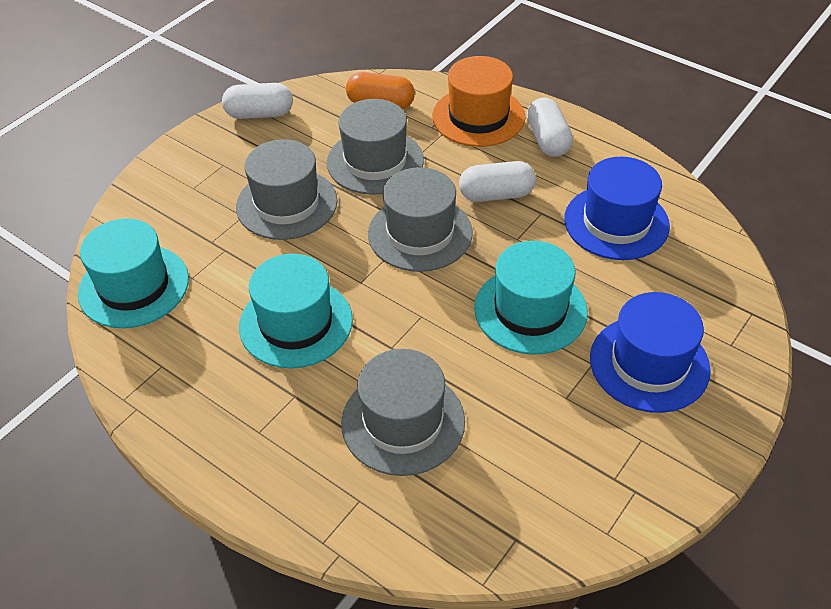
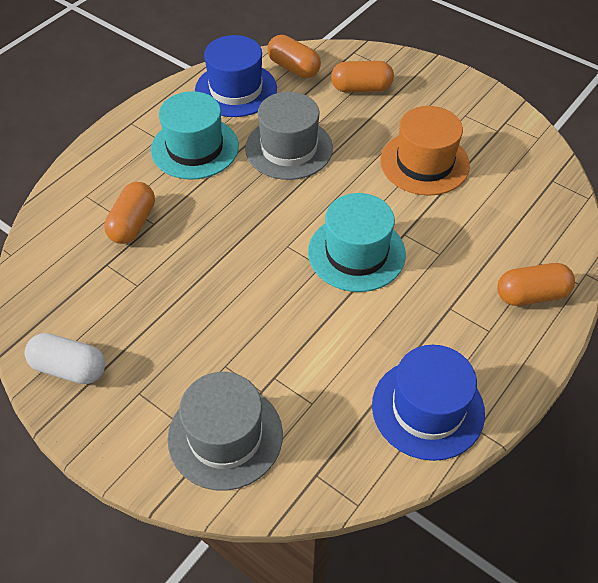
grey hat: 4 -> 2
orange capsule: 1 -> 4
turquoise hat: 3 -> 2
white capsule: 3 -> 1

